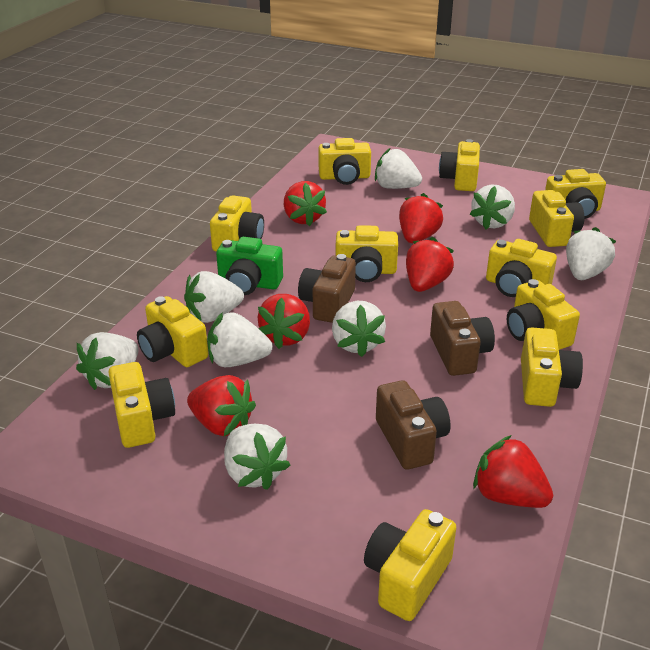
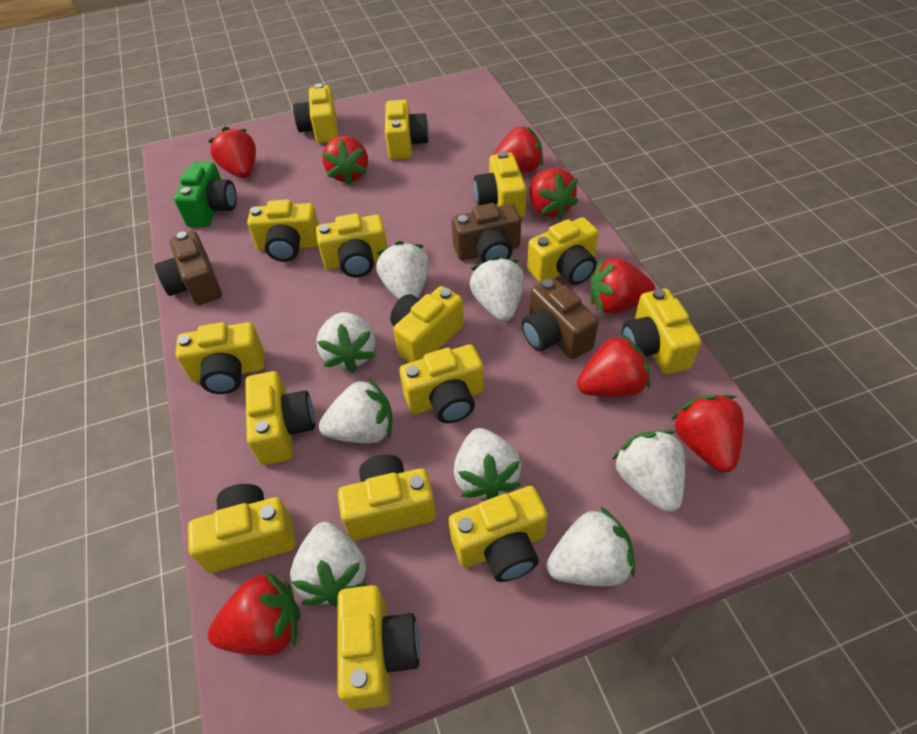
red strawberry: 6 -> 8
yellow camera: 12 -> 15

